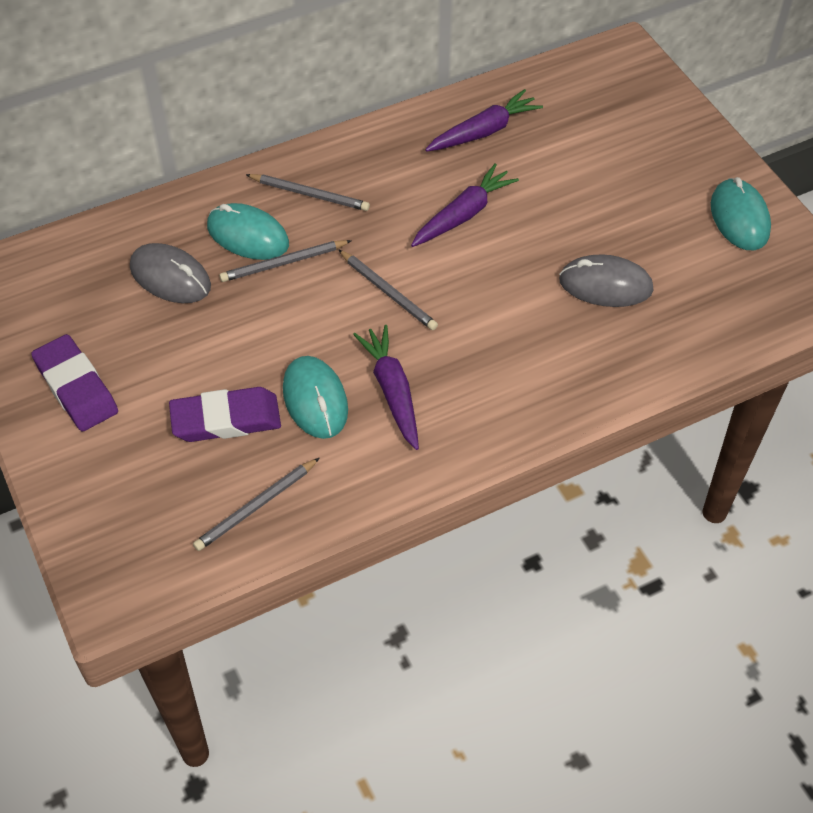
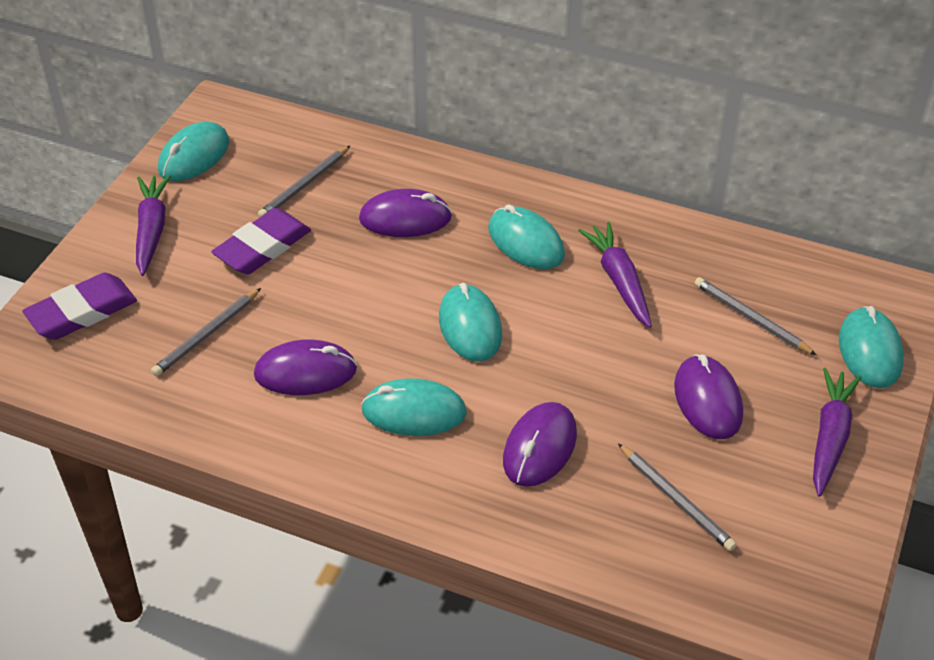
grey mouse: 2 -> 0
purple mouse: 0 -> 4
turquoise mouse: 3 -> 5

